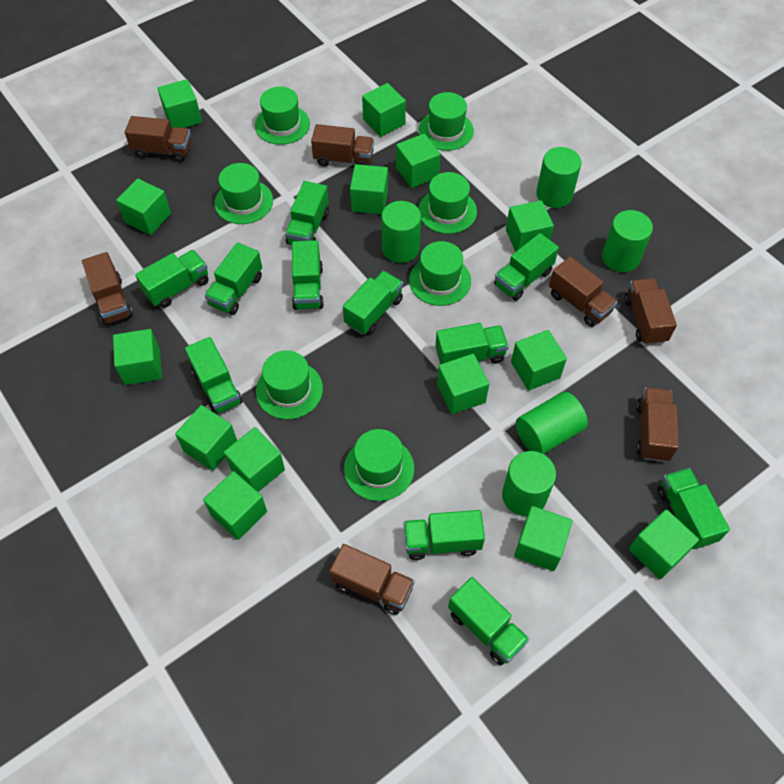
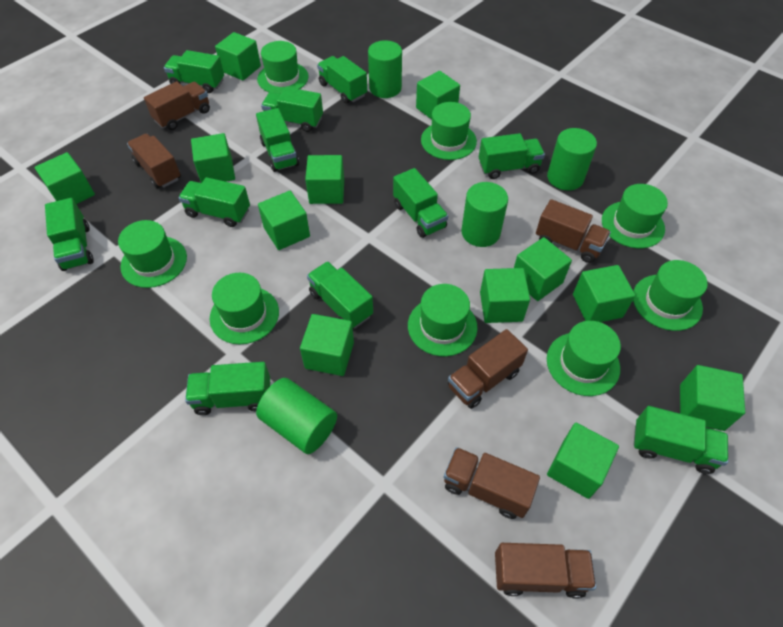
brown truck: 7 -> 6
green cube: 14 -> 12
green cylinder: 5 -> 4
green hat: 7 -> 8

